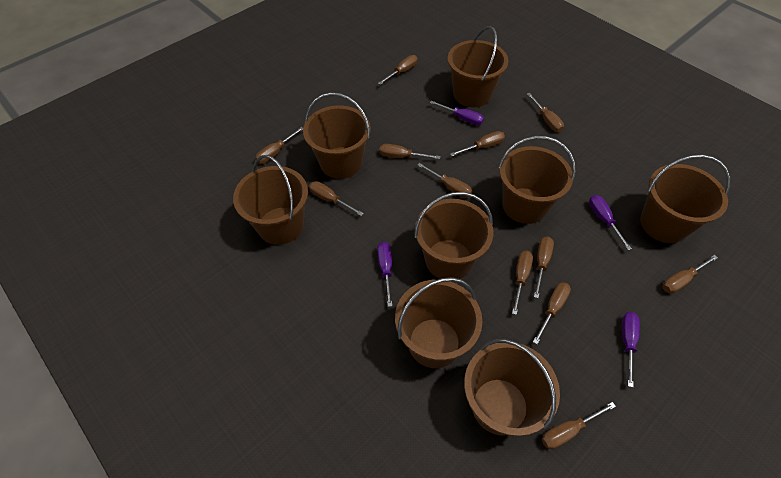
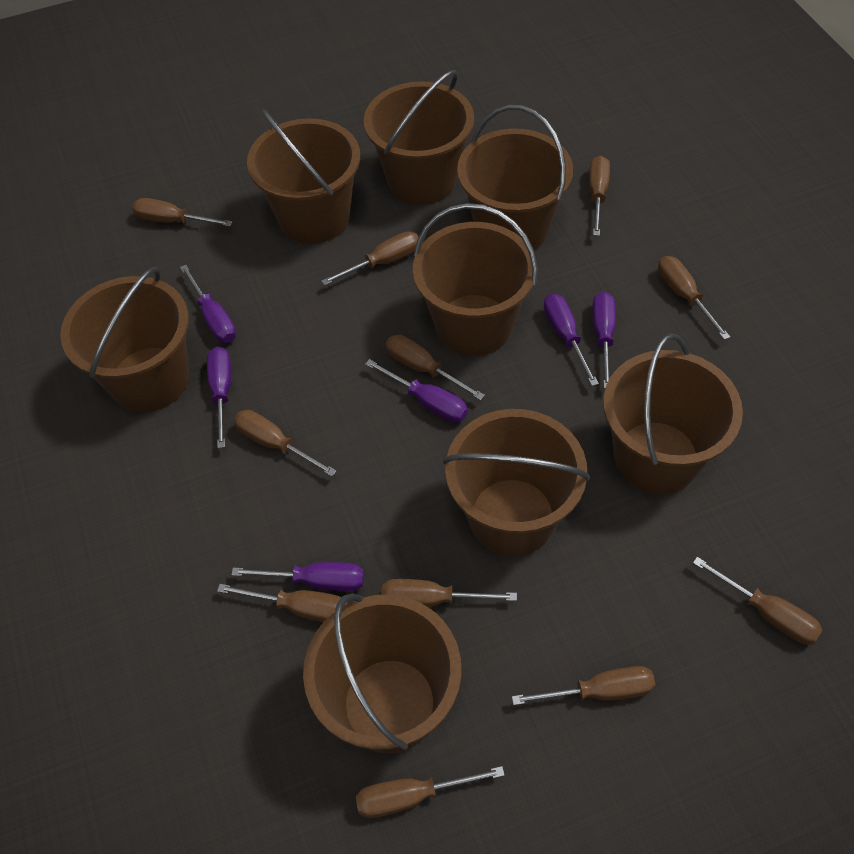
brown screwdriver: 12 -> 11
purple screwdriver: 4 -> 6

